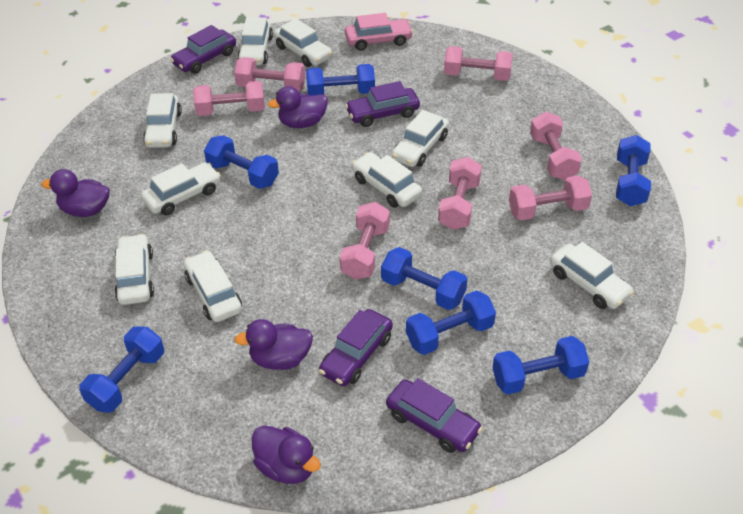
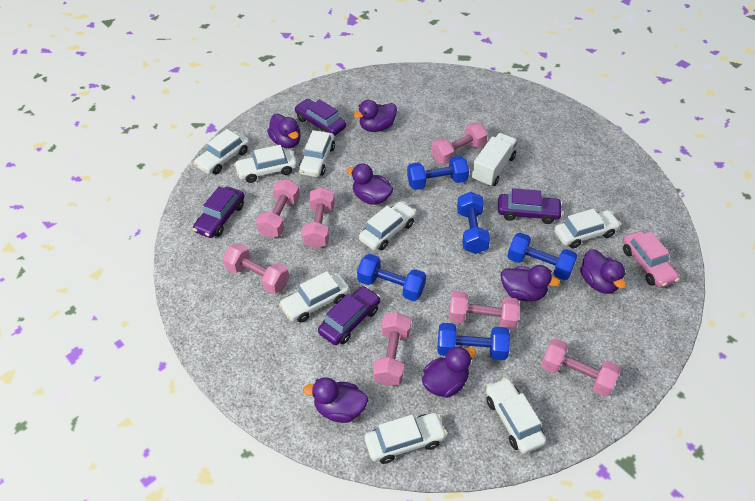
blue dumbbell: 7 -> 5
purple duck: 4 -> 7
white car: 9 -> 8
white truck: 0 -> 1

